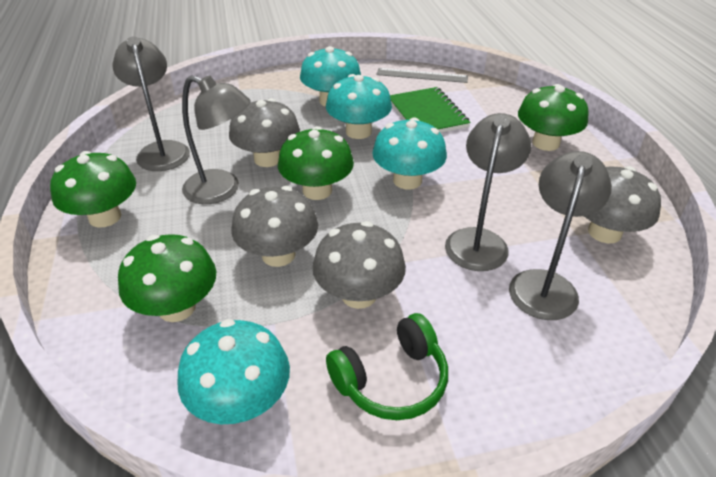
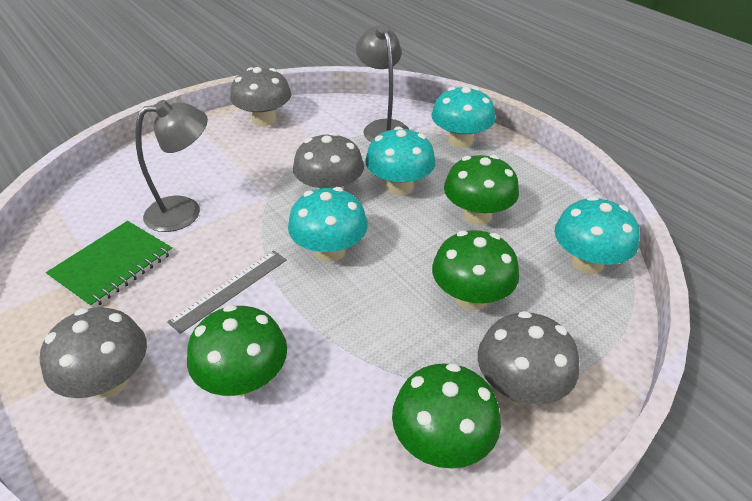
green headphones: 1 -> 0
grey lamp: 4 -> 2

